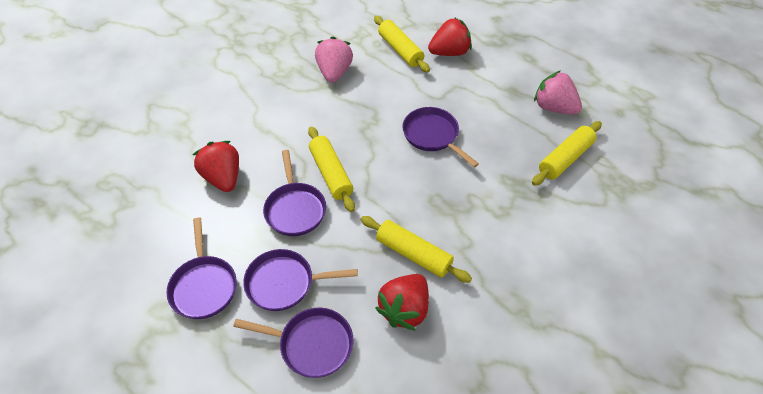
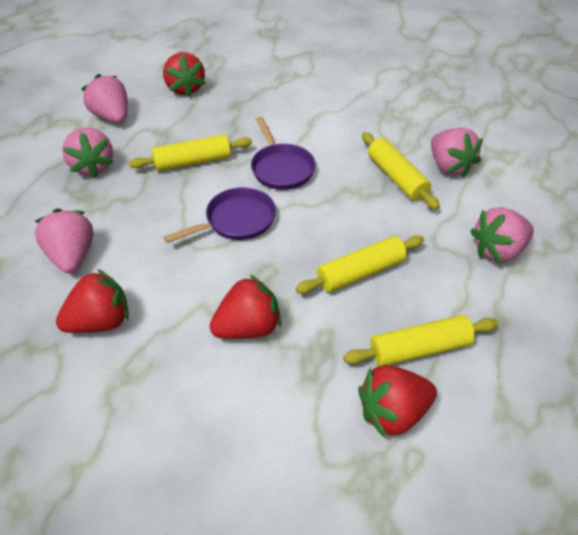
pink strawberry: 2 -> 5
purple pan: 5 -> 2
red strawberry: 3 -> 4

